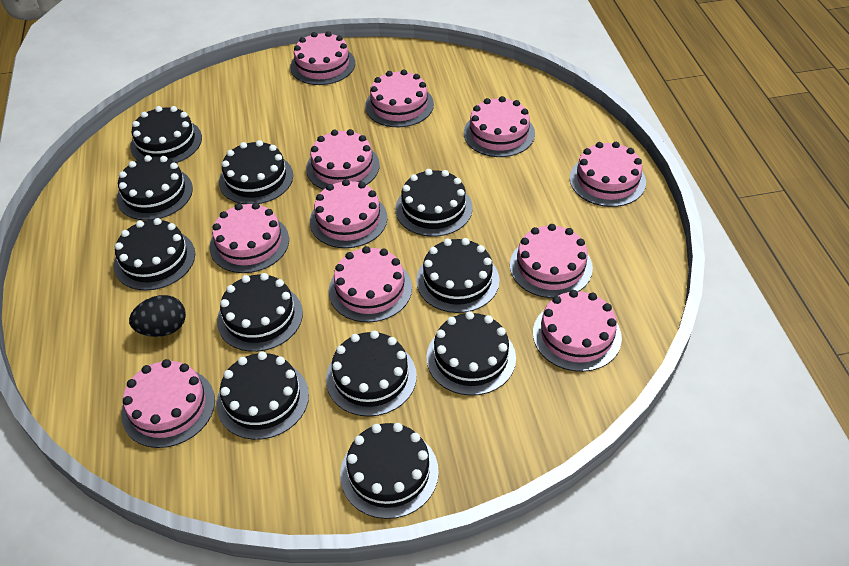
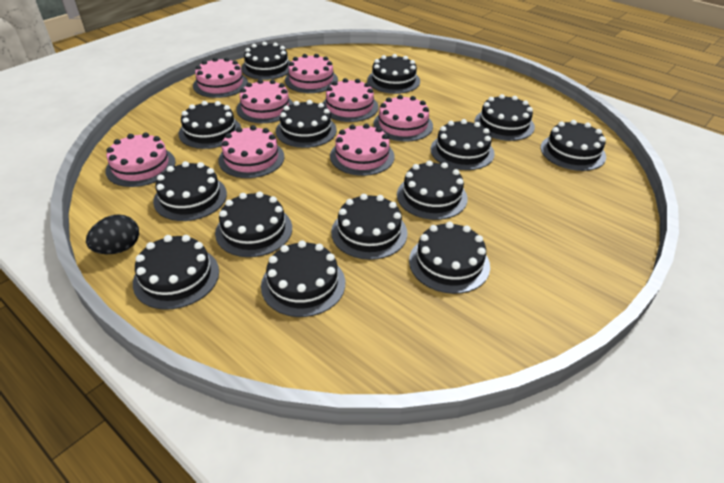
black cake: 11 -> 14
pink cake: 11 -> 8

